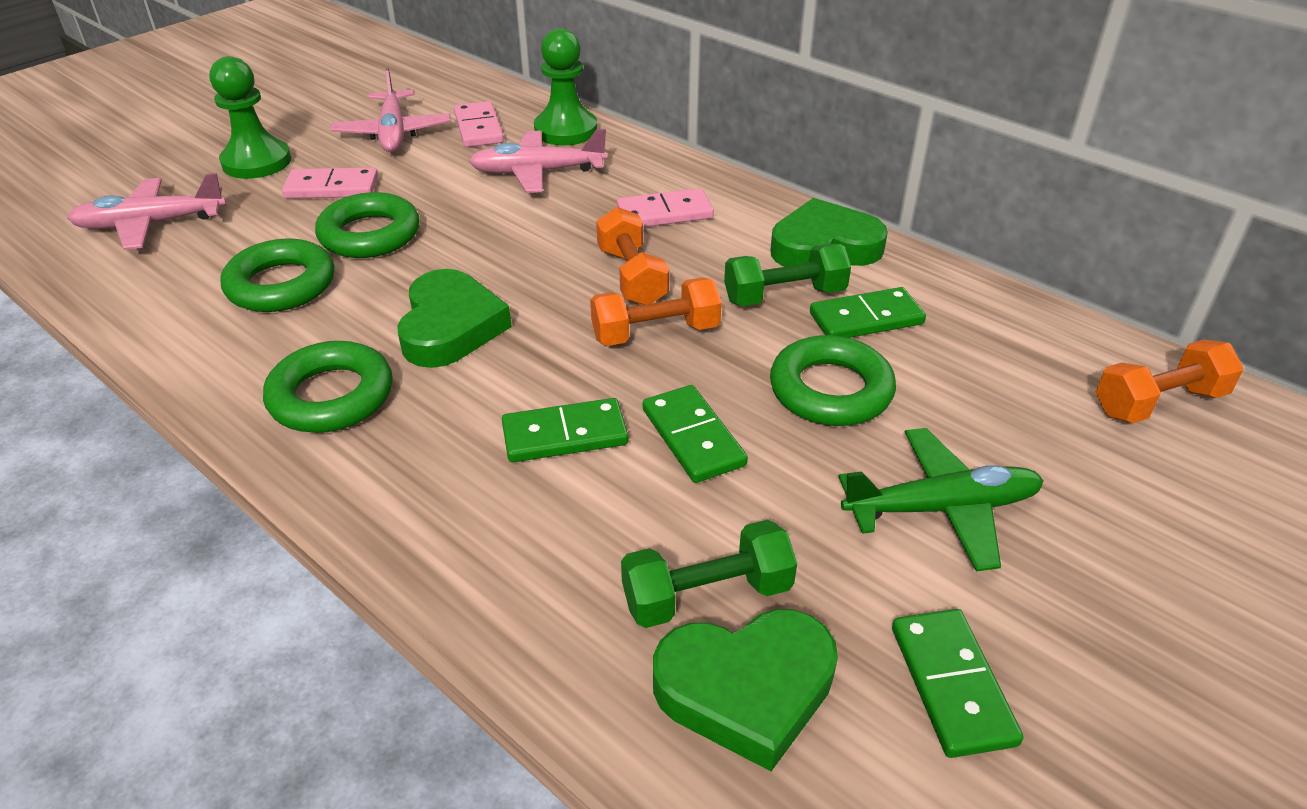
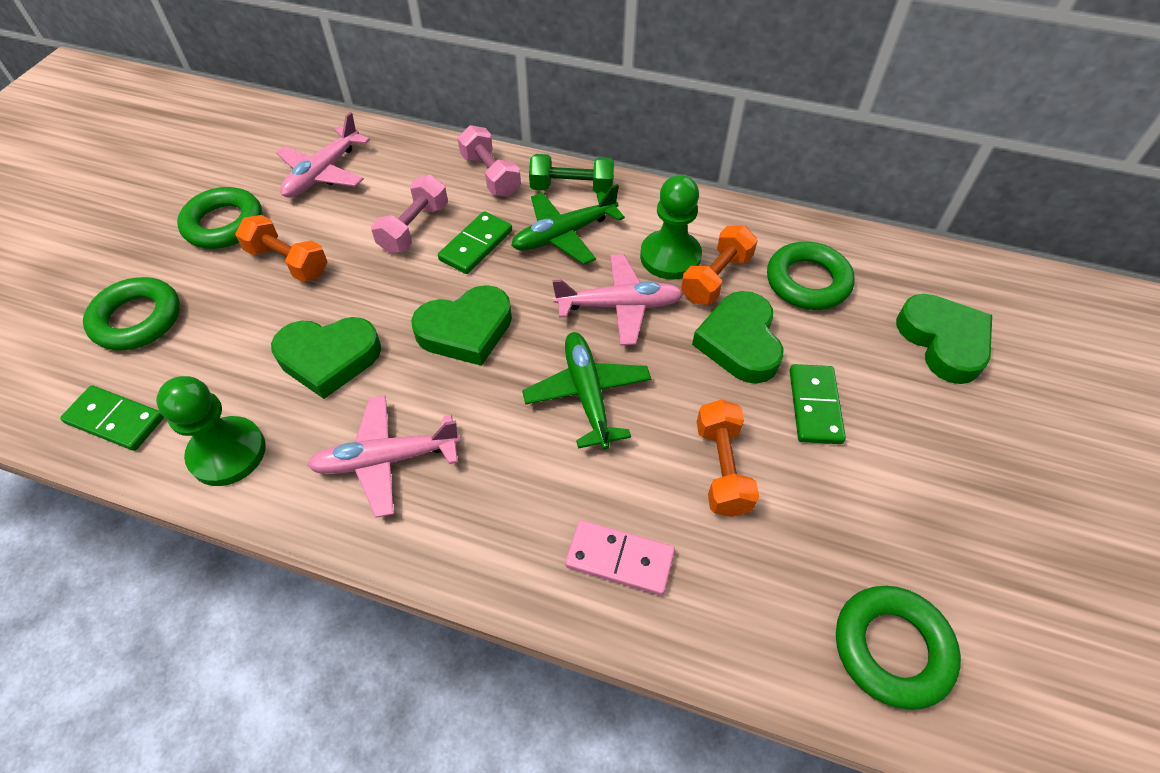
green domino: 4 -> 3
green dumbbell: 2 -> 1
green heart: 3 -> 4
green plane: 1 -> 2
pink domino: 3 -> 1
pink dumbbell: 0 -> 2

